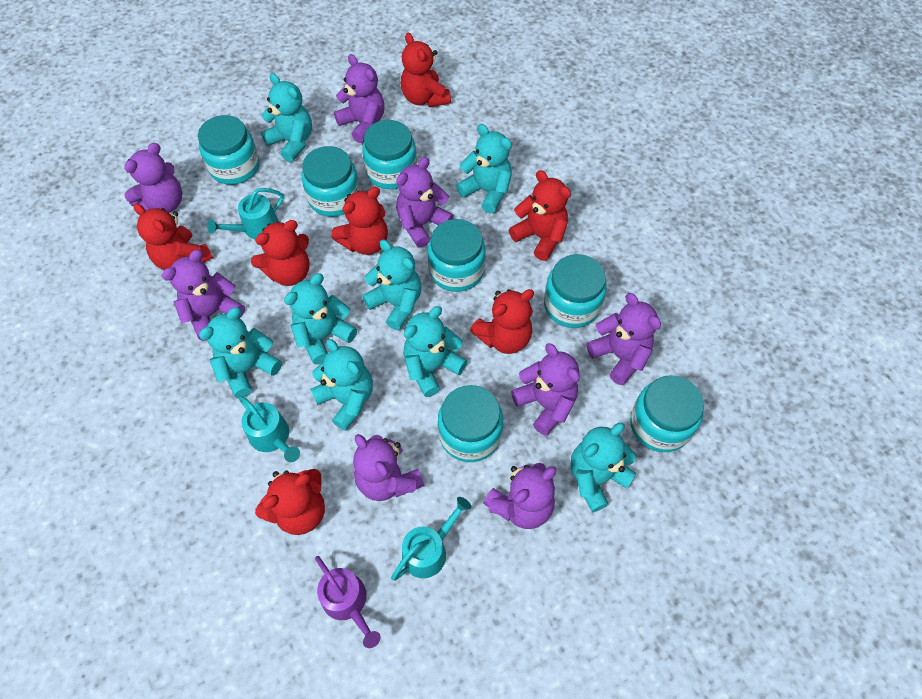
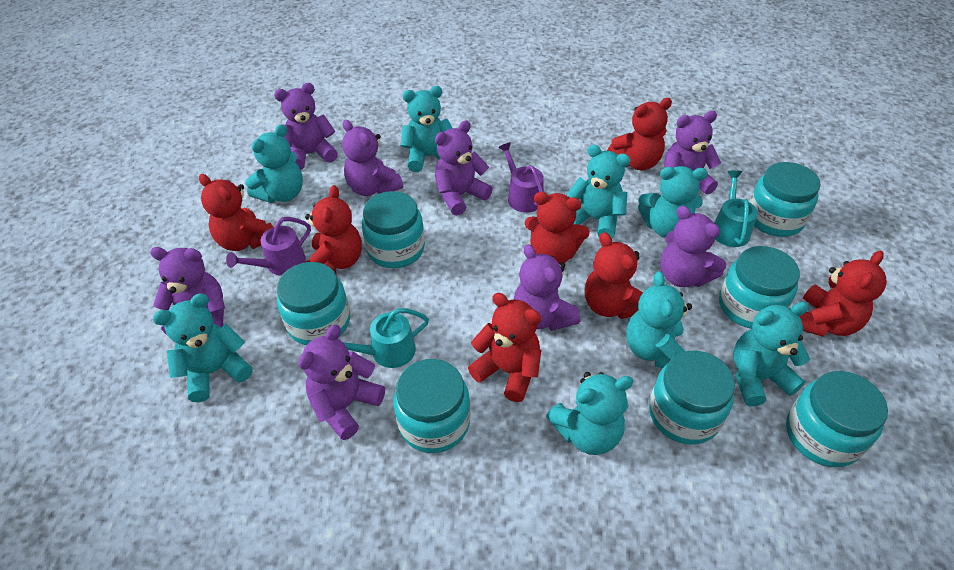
purple watering can: 1 -> 2
turquoise watering can: 3 -> 2

